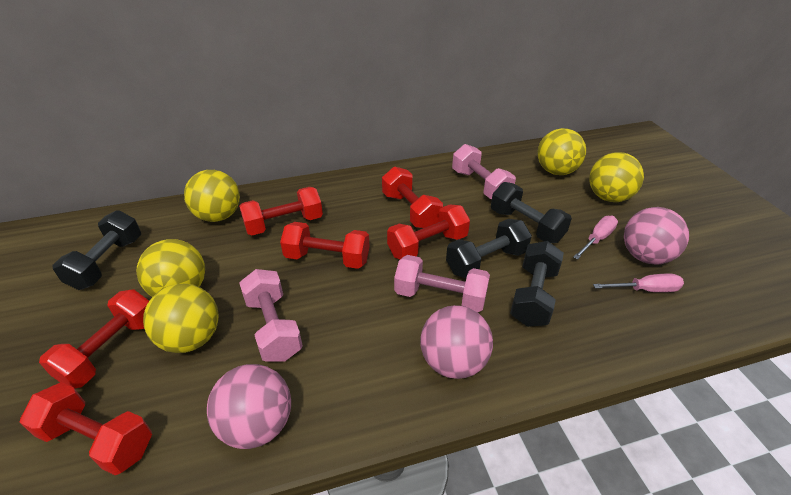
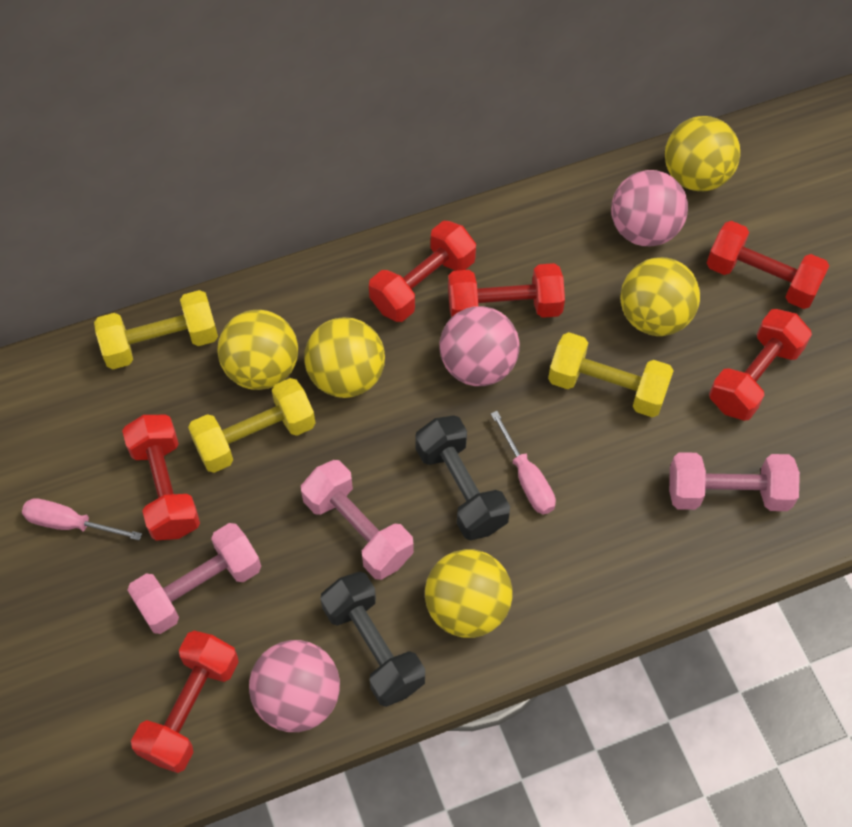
black dumbbell: 4 -> 2
yellow dumbbell: 0 -> 3

